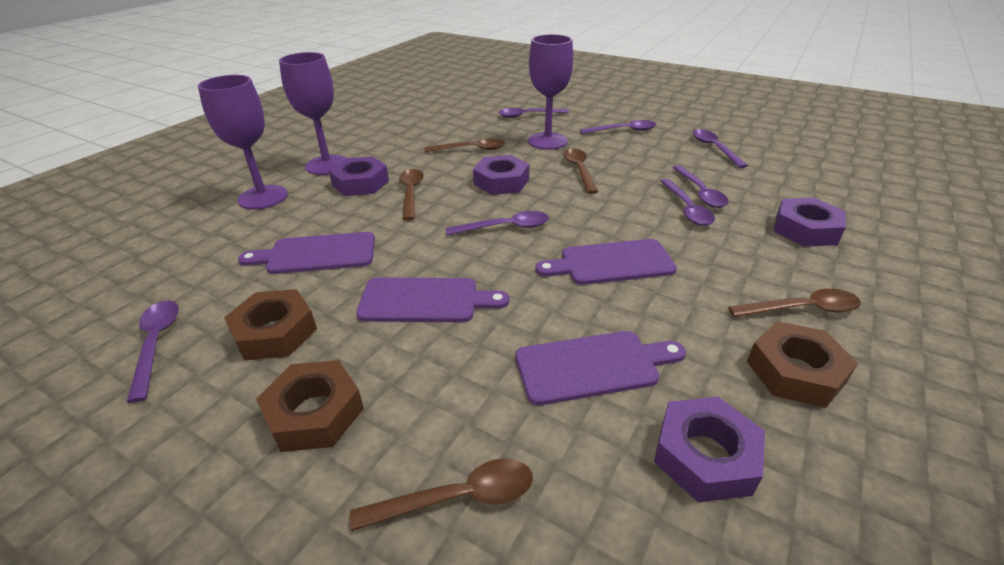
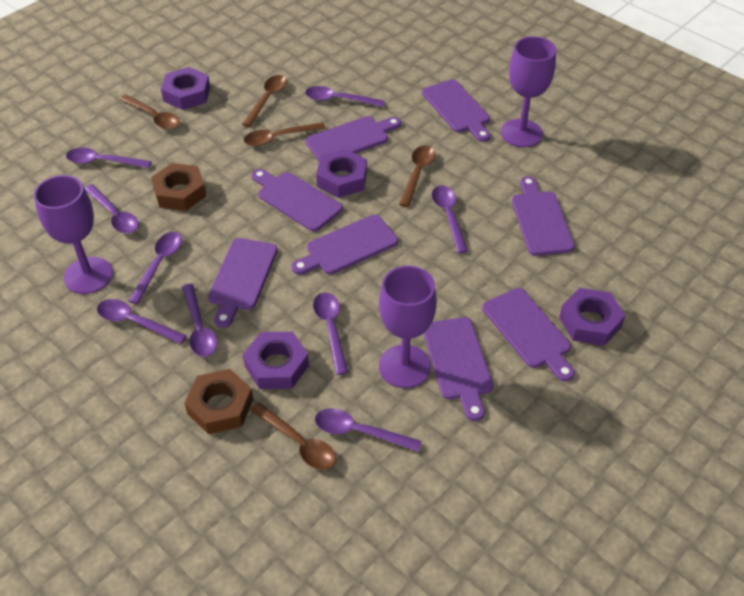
brown nut: 3 -> 2
purple cutting board: 4 -> 8
purple spoon: 7 -> 9

